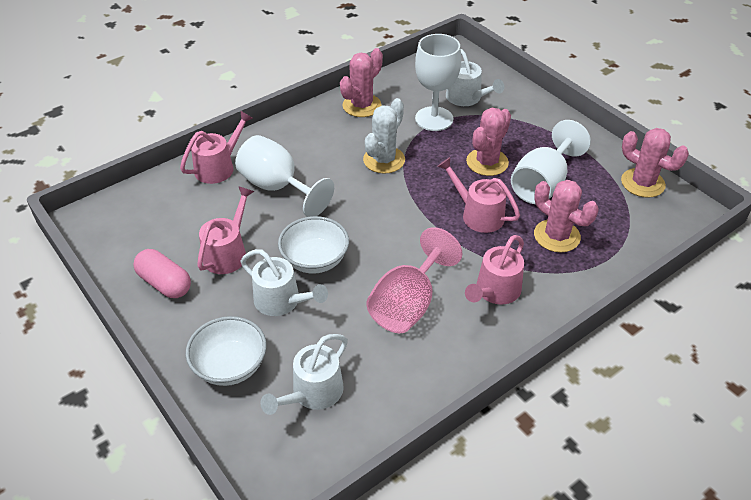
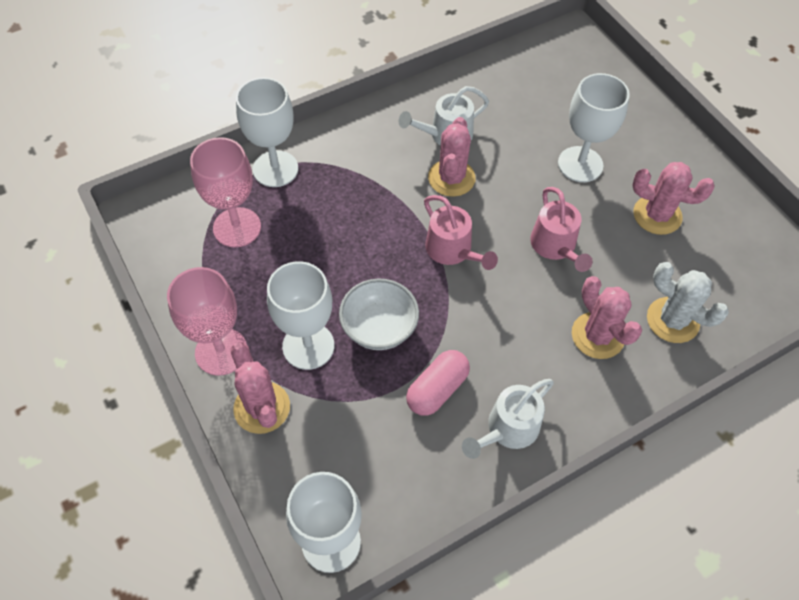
pink goblet: 1 -> 2
pink watering can: 4 -> 2
white bowl: 2 -> 1
white goblet: 3 -> 4
white watering can: 3 -> 2

